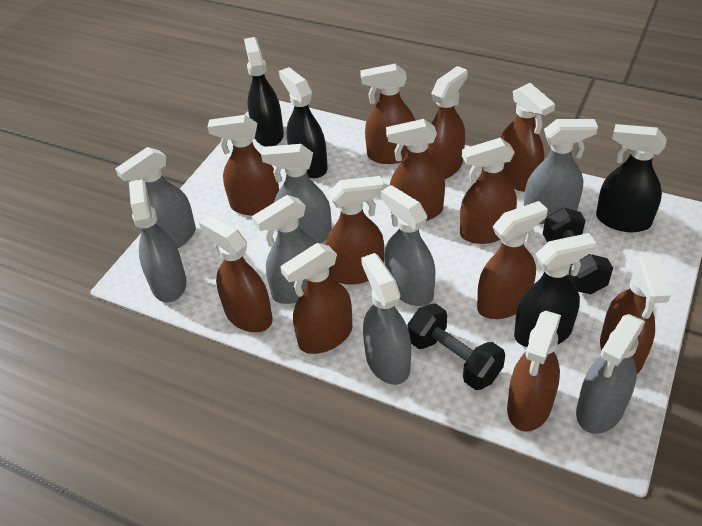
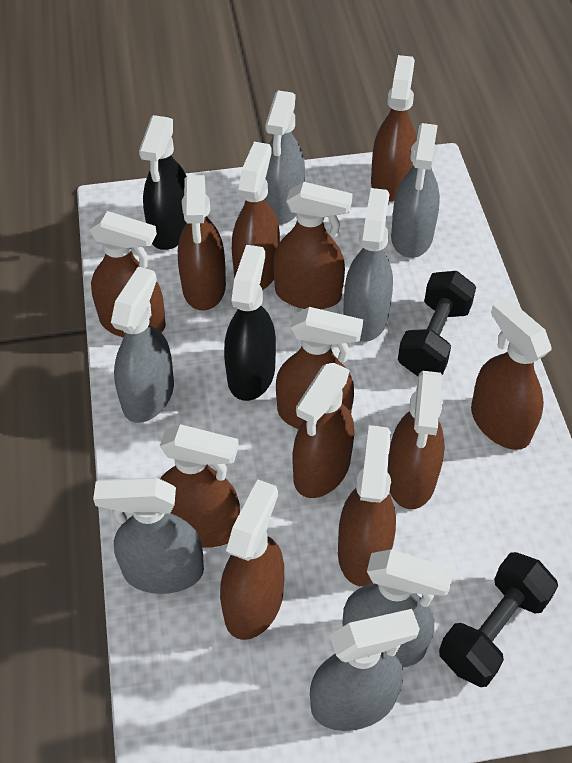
black spray bottle: 4 -> 2
grey spray bottle: 8 -> 7

